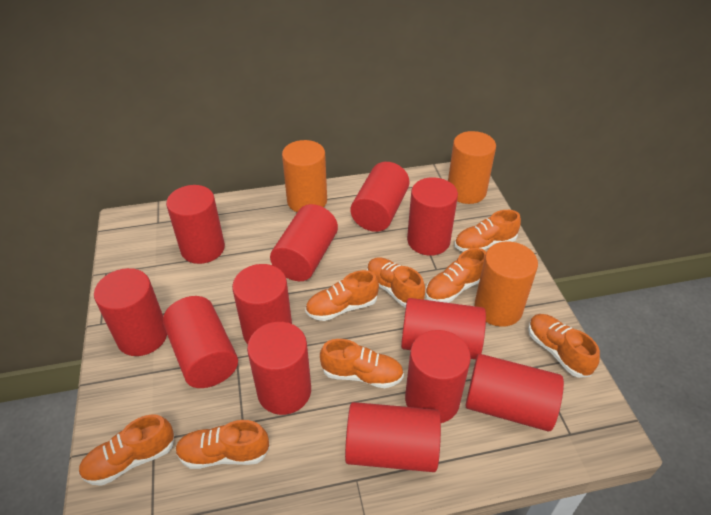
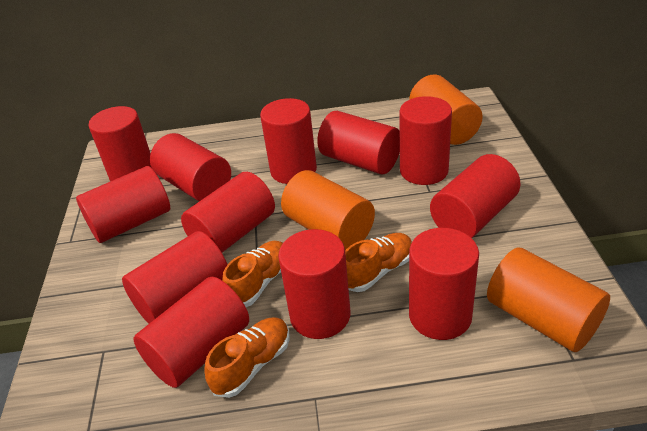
orange shoe: 8 -> 3

